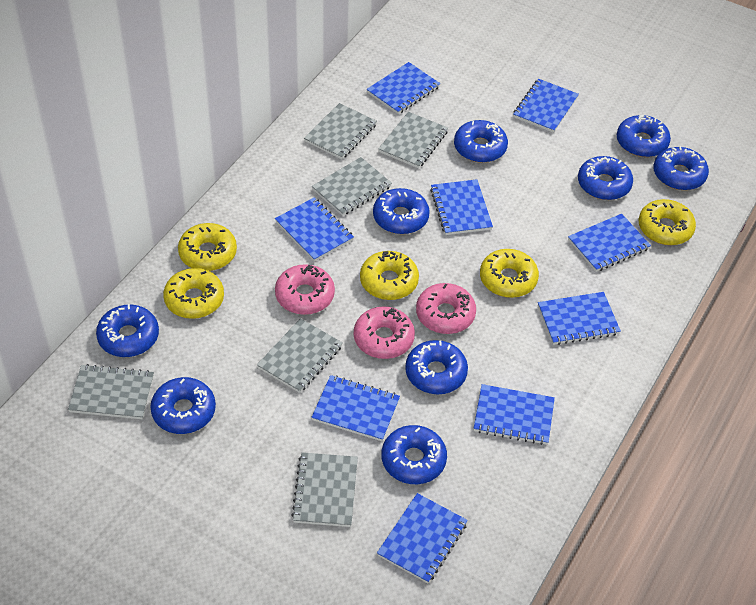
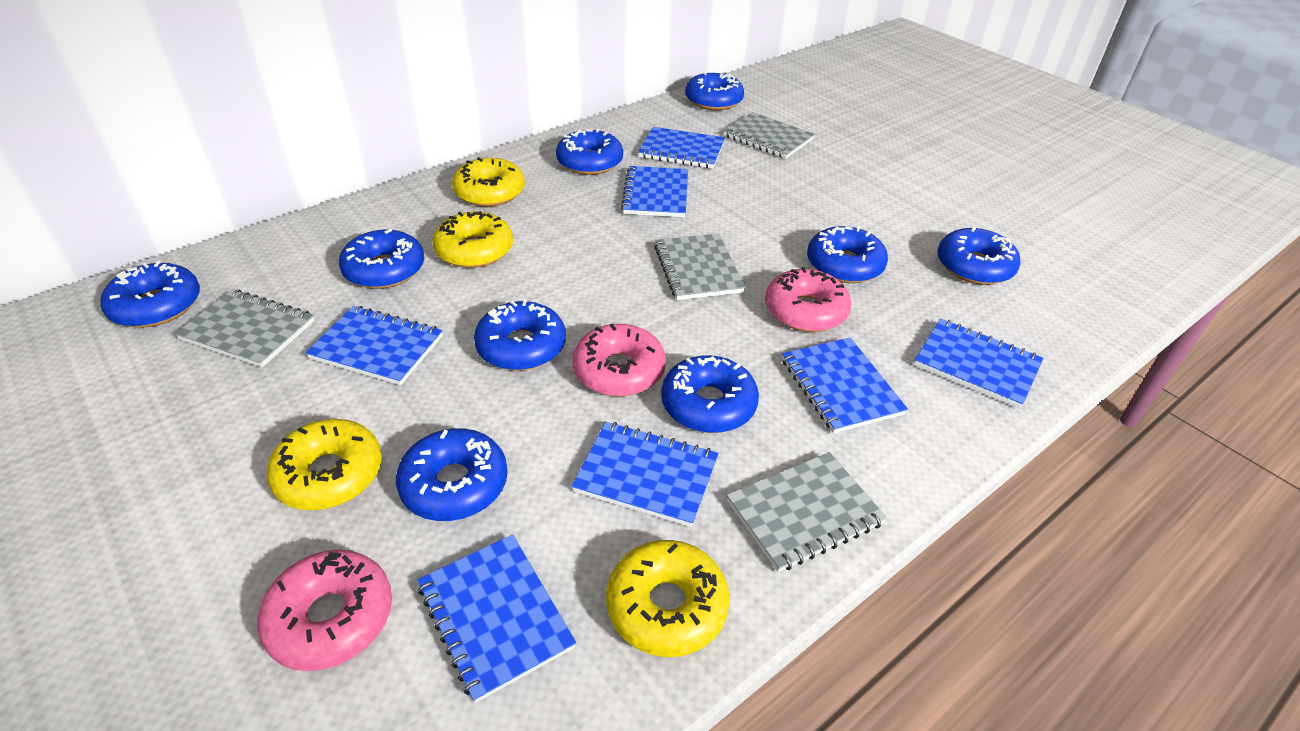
blue notebook: 9 -> 7
grey notebook: 6 -> 4
yellow donut: 5 -> 4

